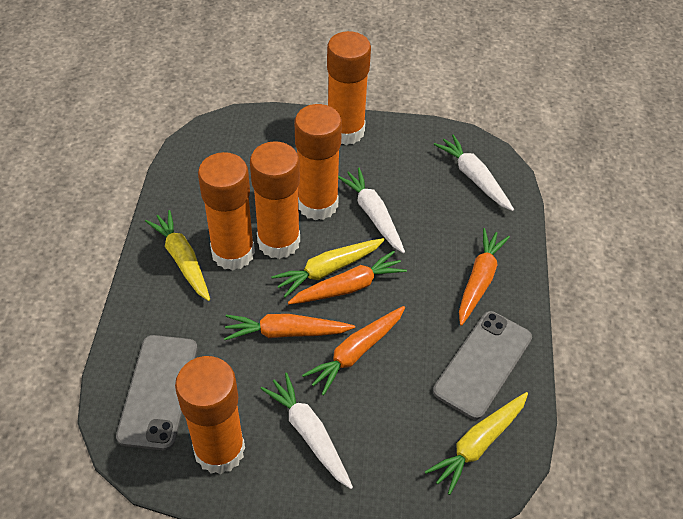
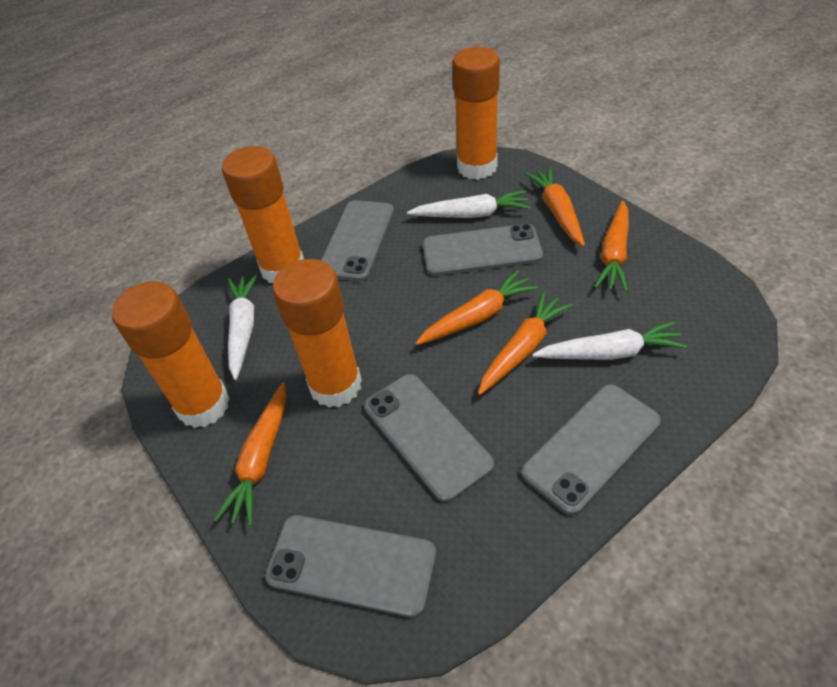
grey phone: 2 -> 5
orange carrot: 4 -> 5
orange glue stick: 5 -> 4
yellow carrot: 3 -> 0

